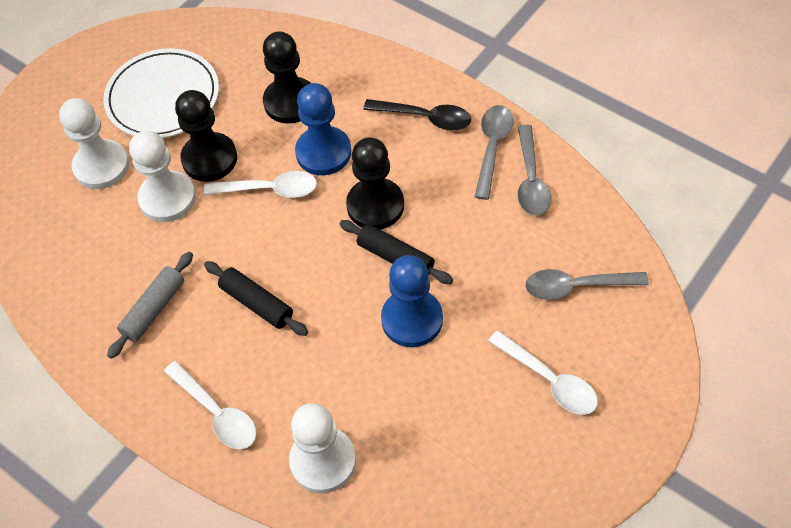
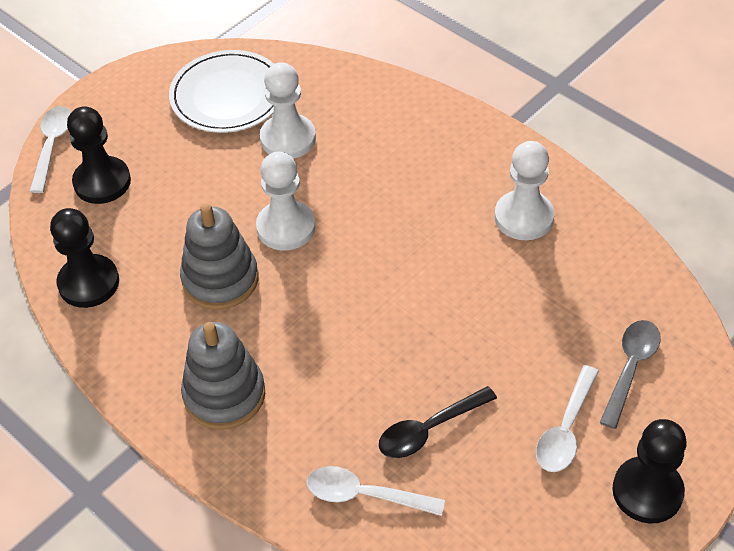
black rolling pin: 2 -> 0
blue pawn: 2 -> 0
grey rolling pin: 1 -> 0
grey spoon: 3 -> 1
grey stacking toy: 0 -> 2

